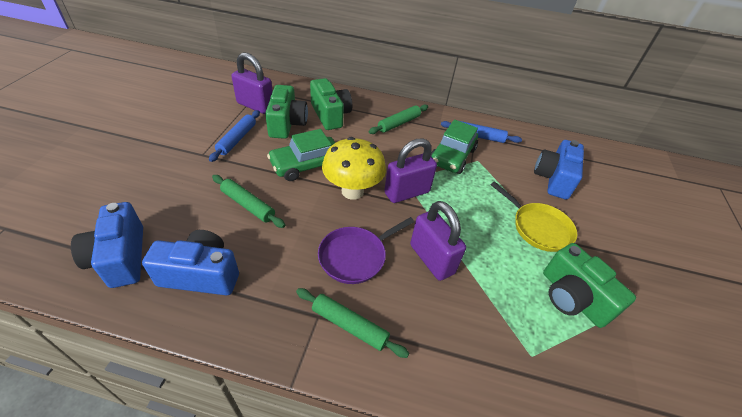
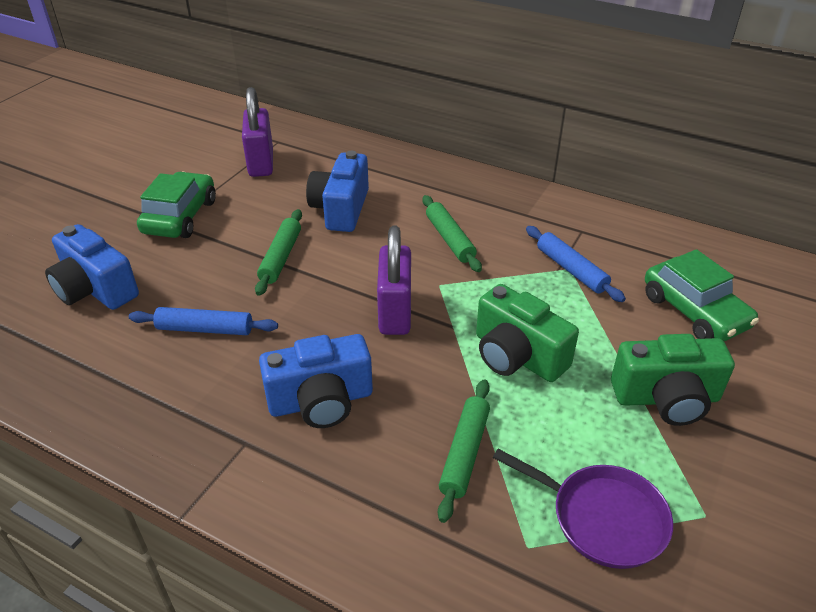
green camera: 3 -> 2
purple padlock: 3 -> 2
yellow mushroom: 1 -> 0
yellow pan: 1 -> 0

